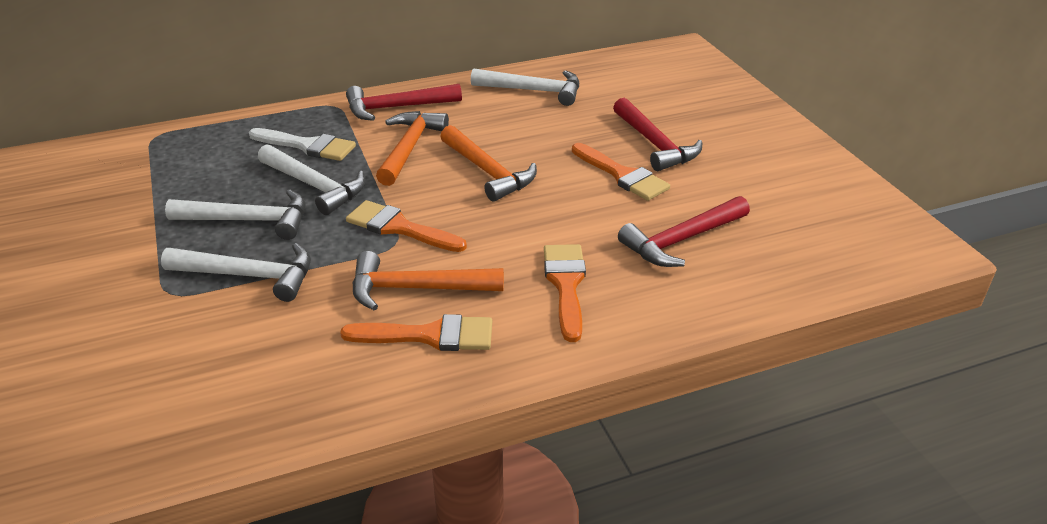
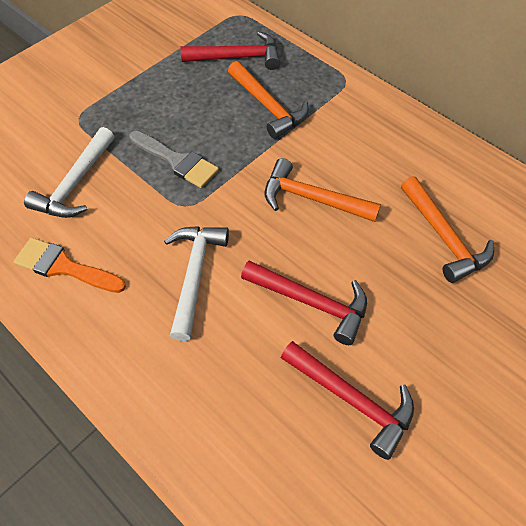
grey brush: 0 -> 1
orange brush: 4 -> 1
white brush: 1 -> 0
white hammer: 4 -> 2

